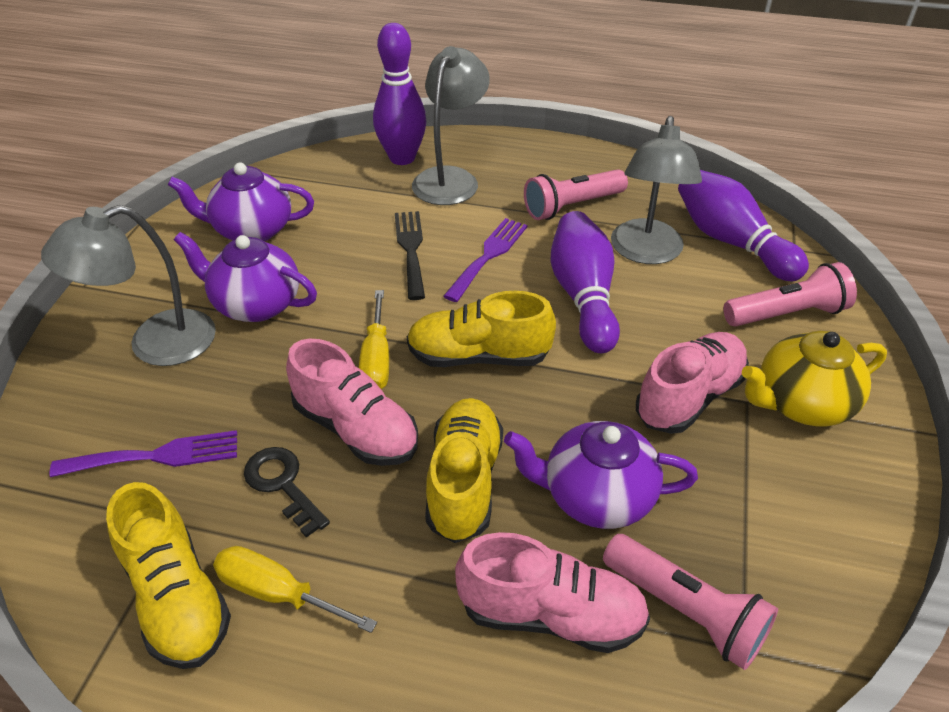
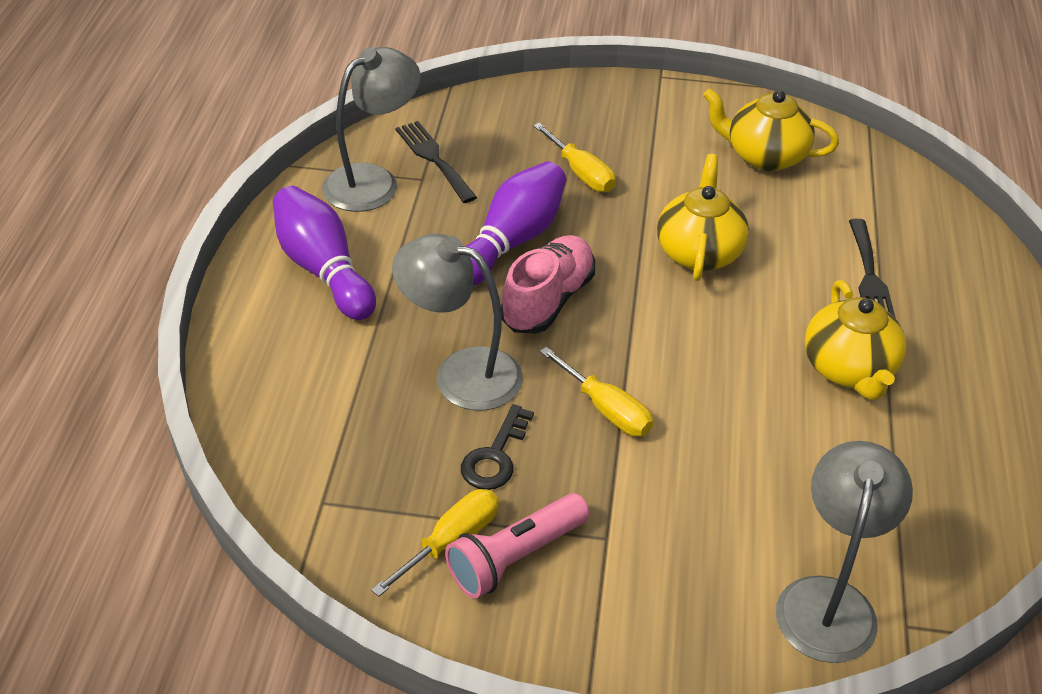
black fork: 1 -> 2
pink flashlight: 3 -> 1
pink shoe: 3 -> 1
purple bowling pin: 3 -> 2
purple fork: 2 -> 0
purple teapot: 3 -> 0
yellow screwdriver: 2 -> 3
yellow shoe: 3 -> 0
yellow teapot: 1 -> 3

